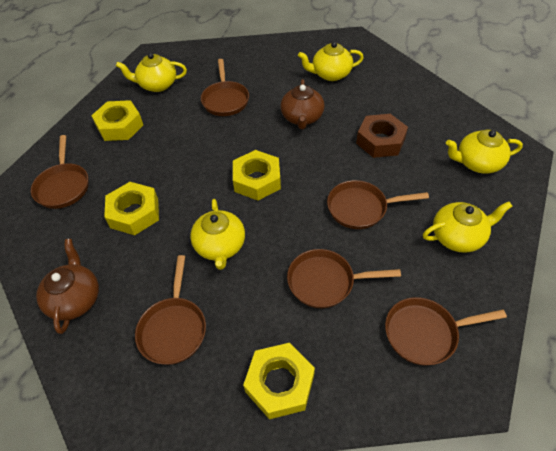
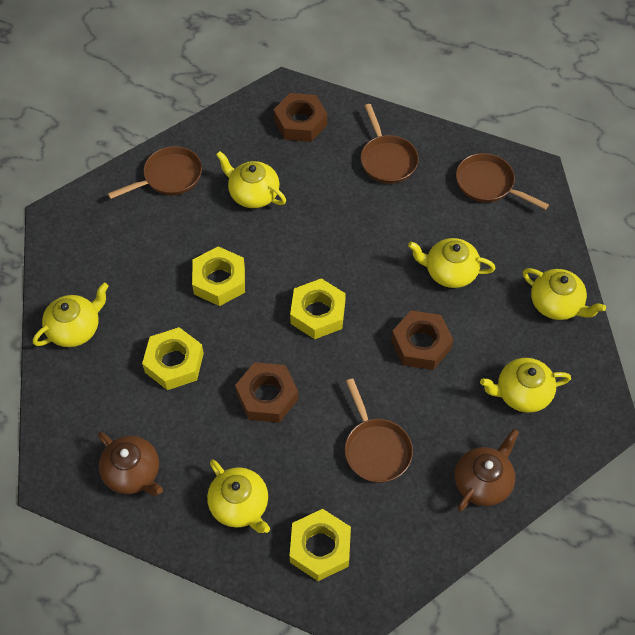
brown nut: 1 -> 3
brown pan: 6 -> 4
yellow teapot: 5 -> 6

